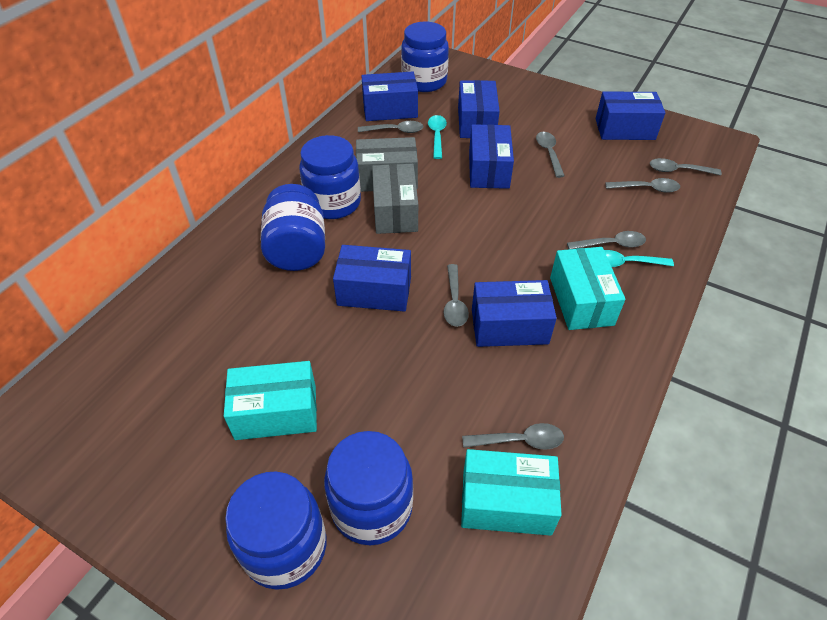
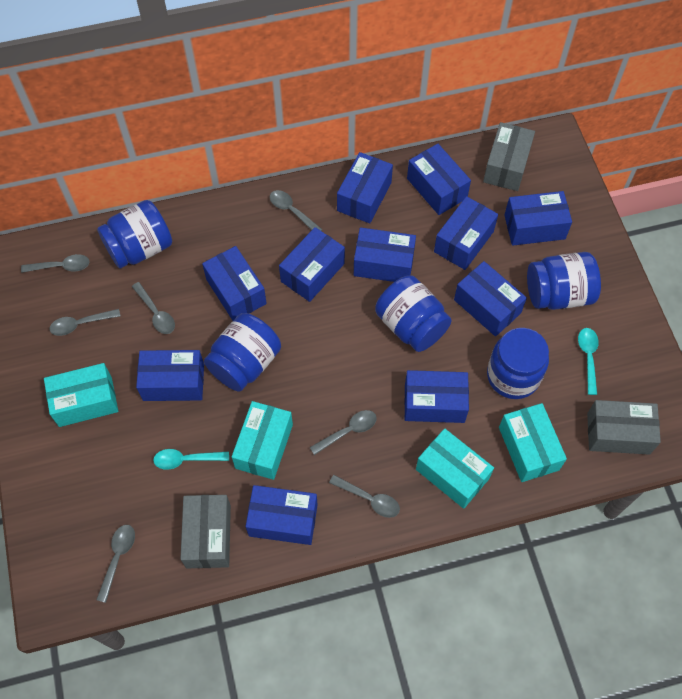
blue box: 6 -> 11
grey box: 2 -> 3
turquoise box: 3 -> 4

